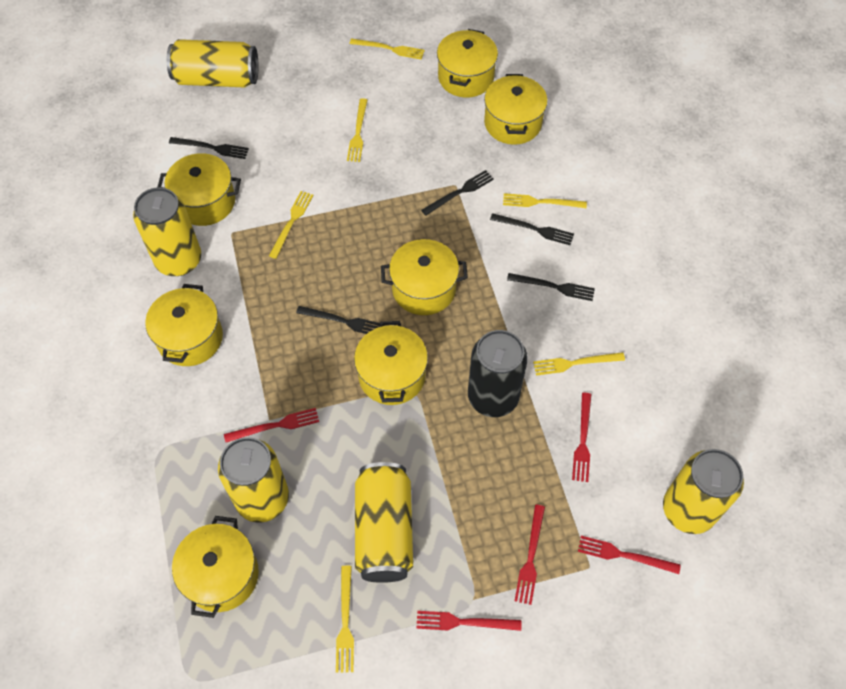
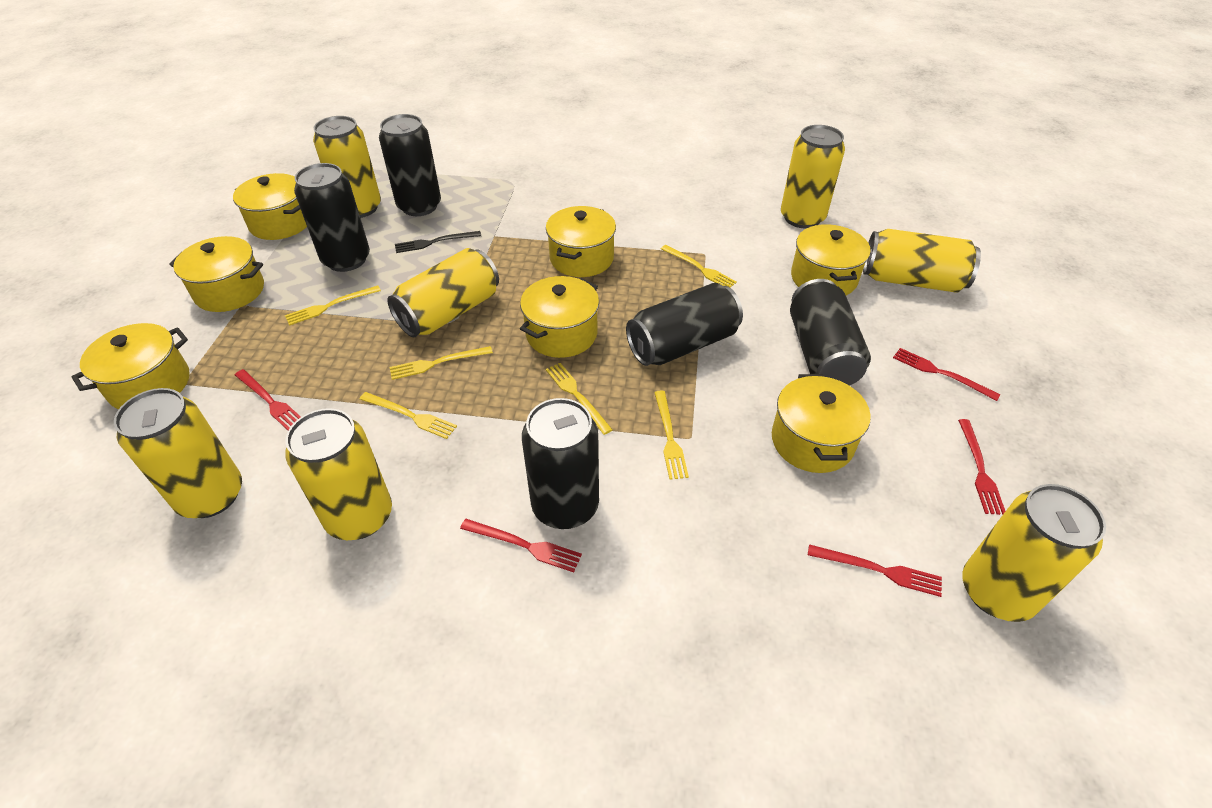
black can: 1 -> 5
black fork: 5 -> 1
yellow can: 5 -> 7

